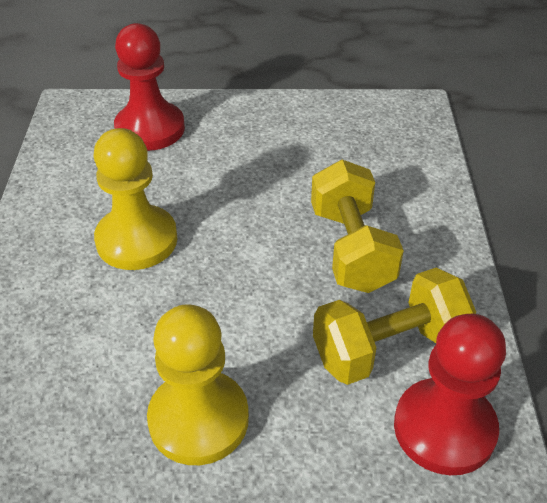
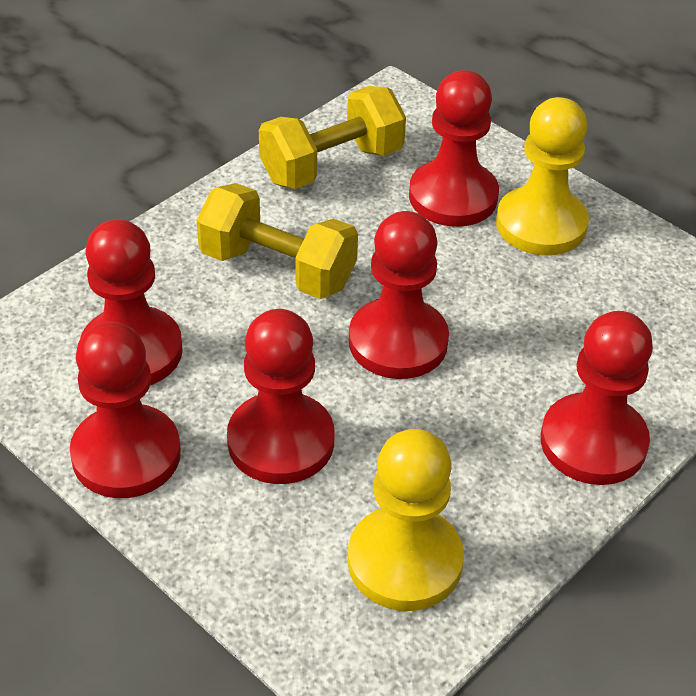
red pawn: 2 -> 6

